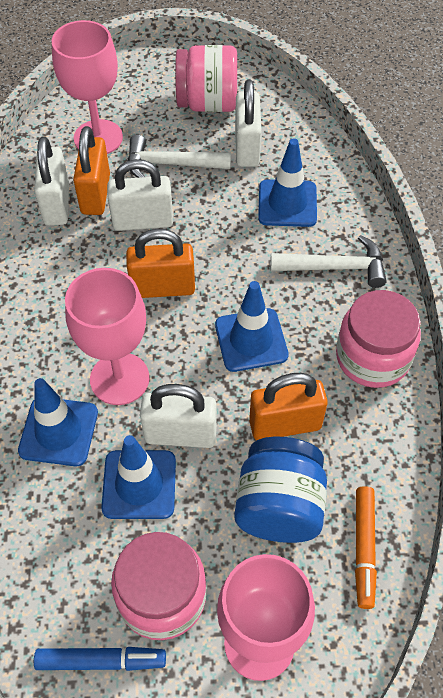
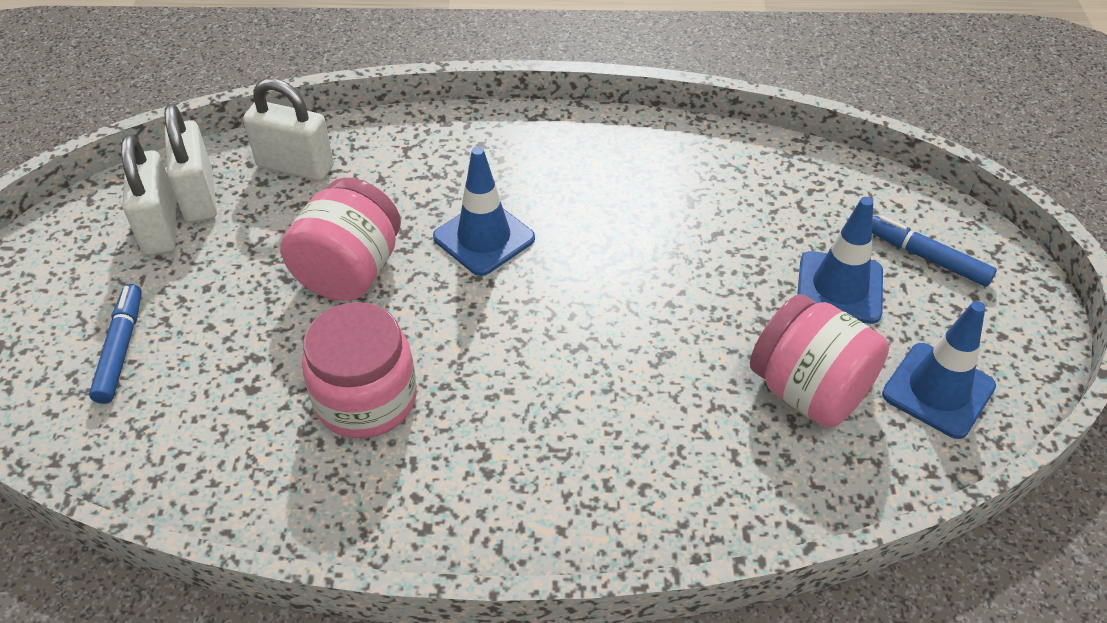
blue jar: 1 -> 0
blue marker: 1 -> 2
blue traffic cone: 4 -> 3
orange marker: 1 -> 0
orange padlock: 3 -> 0
pink goblet: 3 -> 0
white hammer: 2 -> 0
white padlock: 4 -> 3

